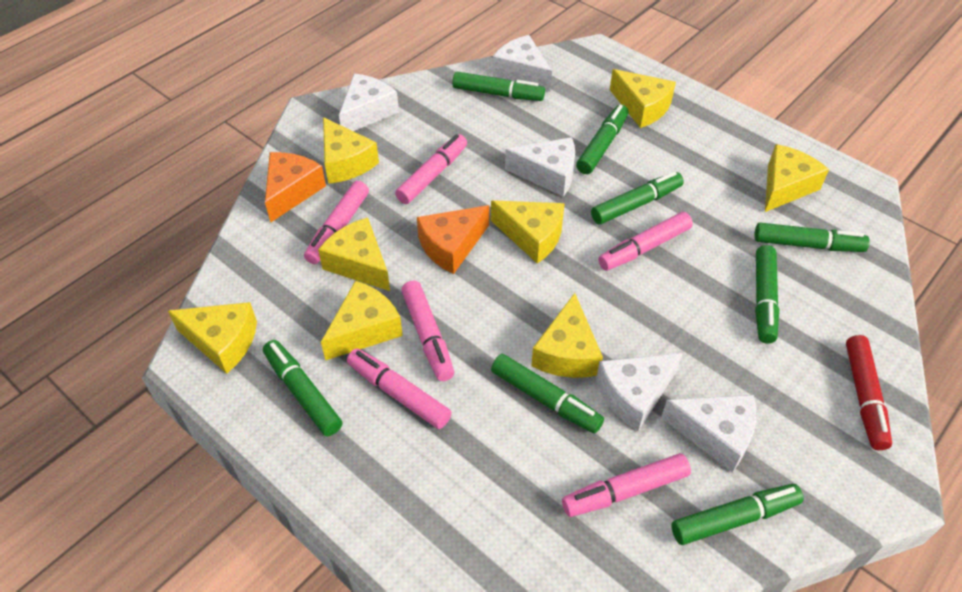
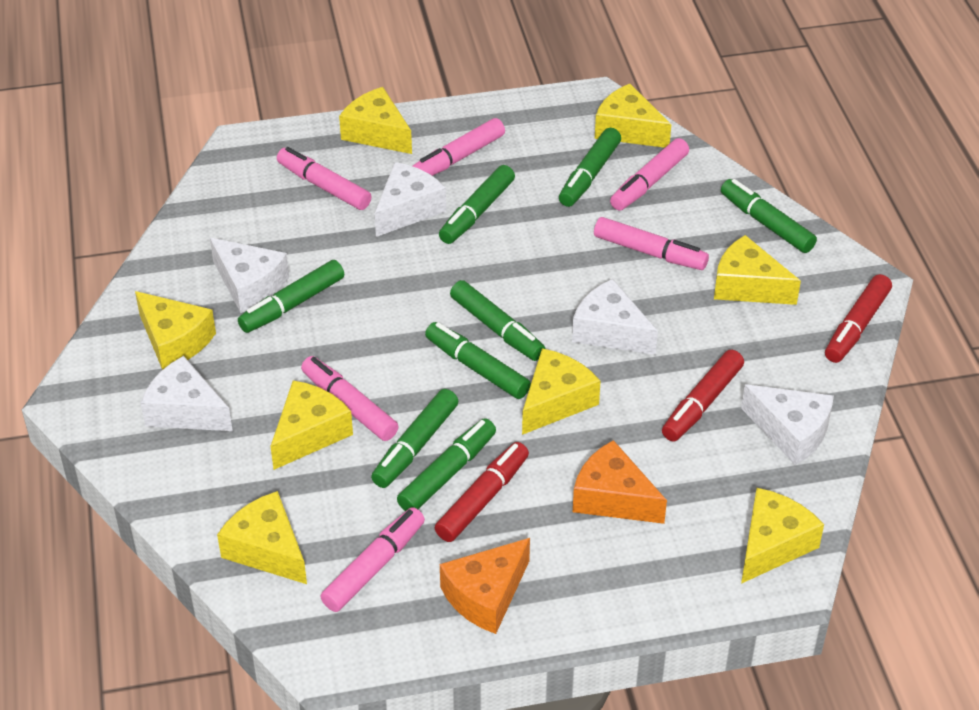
red marker: 1 -> 3

